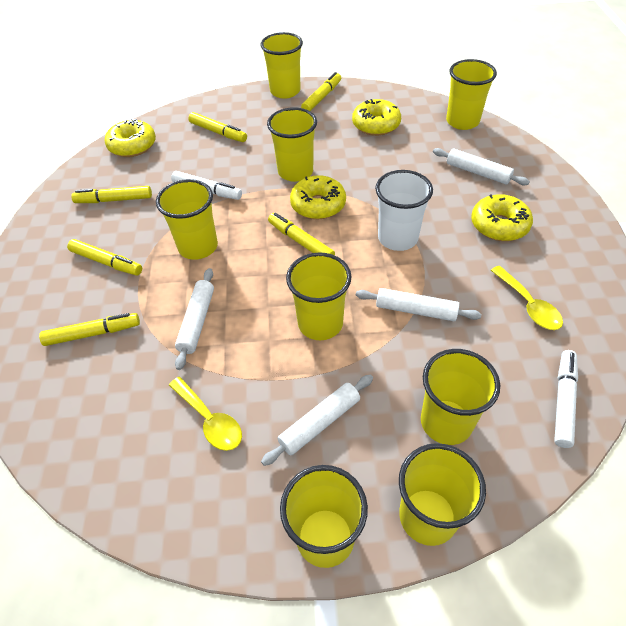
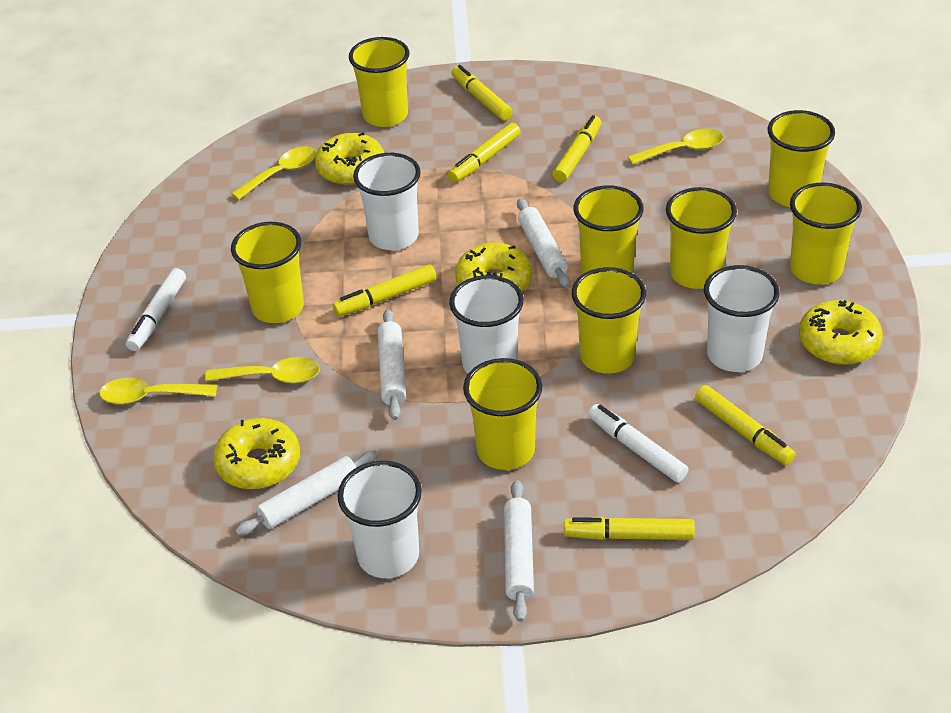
white cup: 1 -> 4
yellow spoon: 2 -> 4

